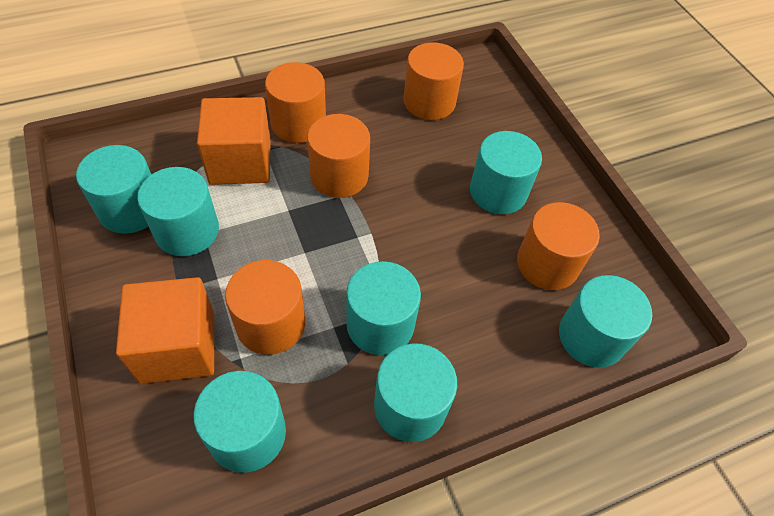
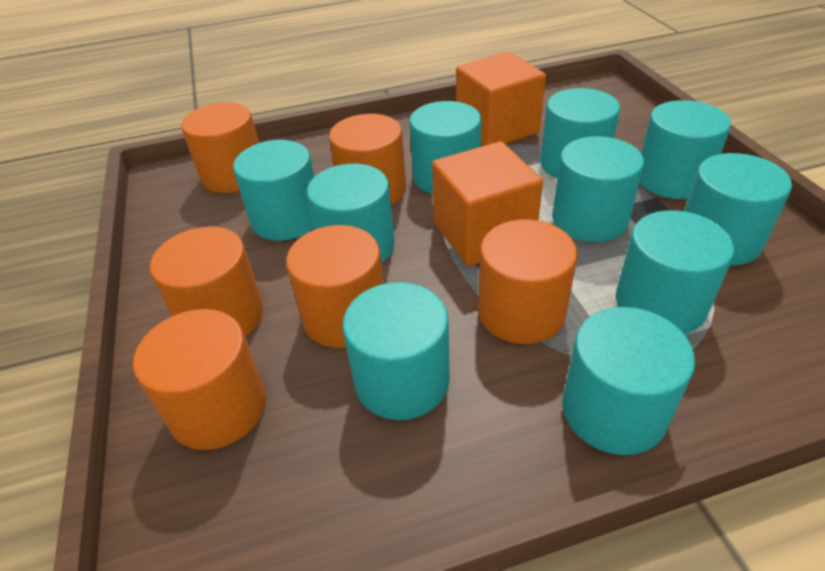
orange cylinder: 5 -> 6
turquoise cylinder: 7 -> 10

